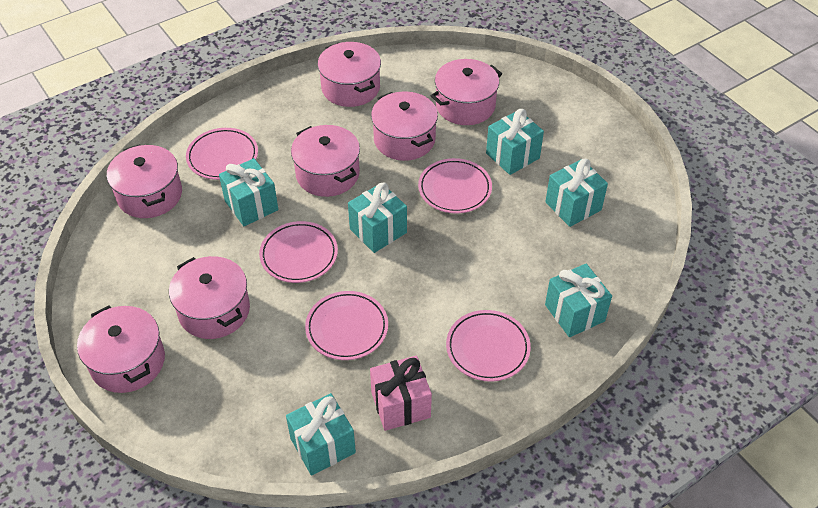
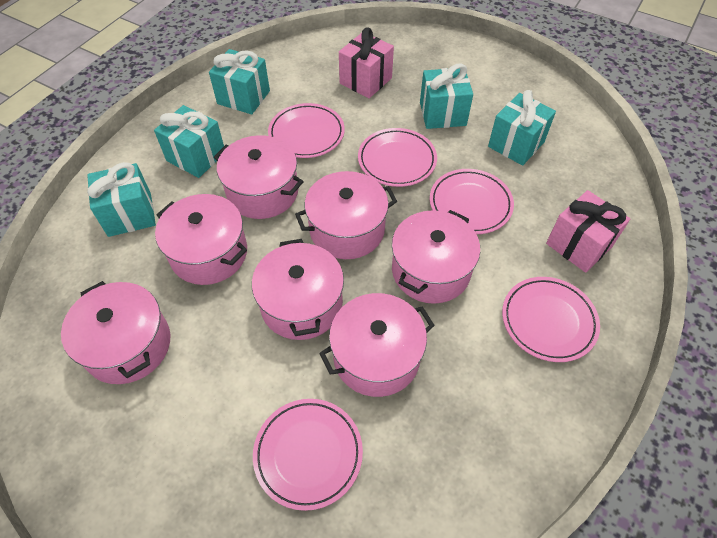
pink gift: 1 -> 2
turquoise gift: 6 -> 5

